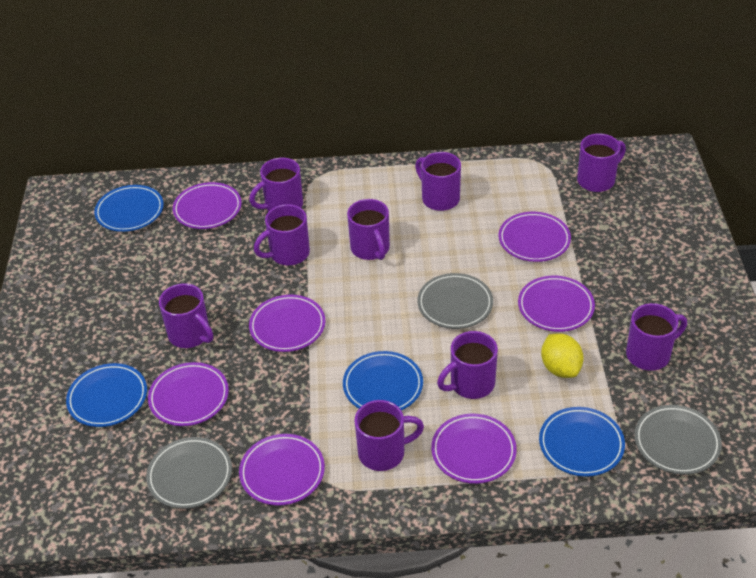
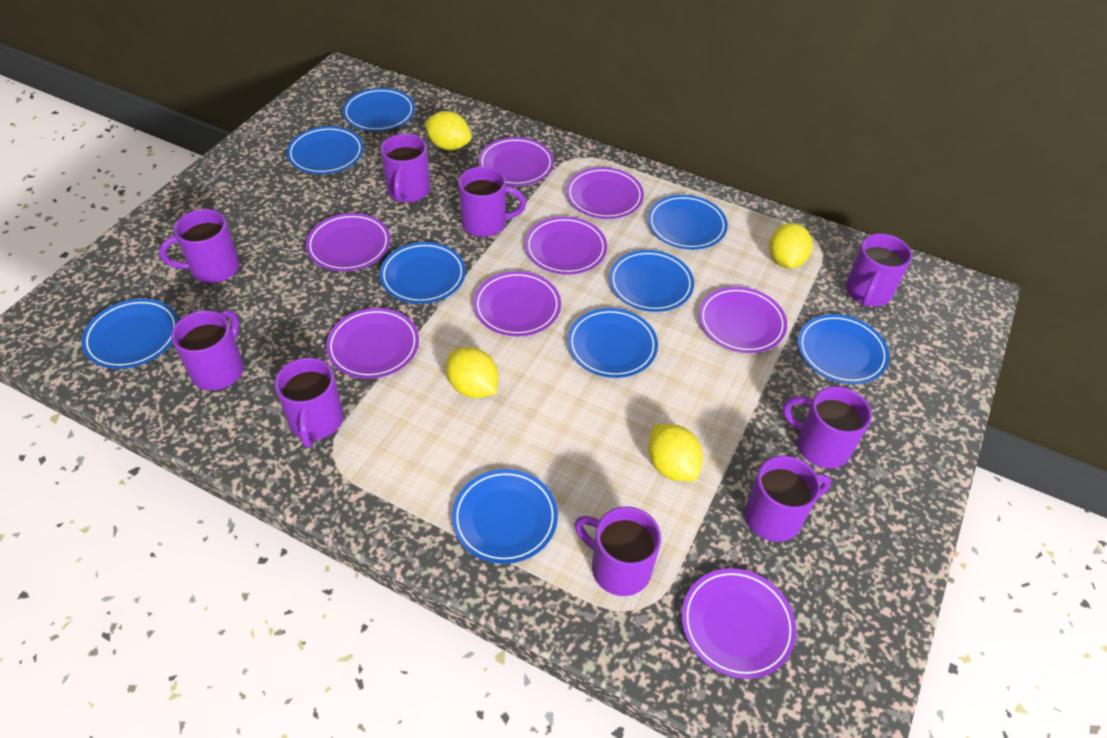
blue plate: 4 -> 9
grey plate: 3 -> 0
purple plate: 7 -> 8
yellow lemon: 1 -> 4

